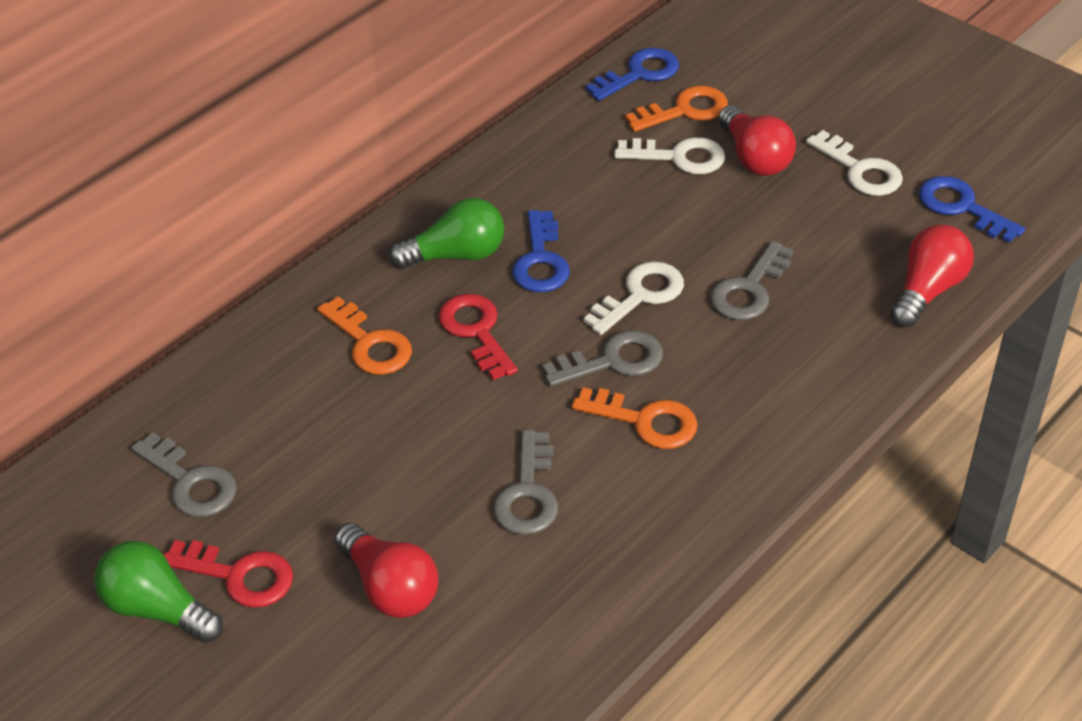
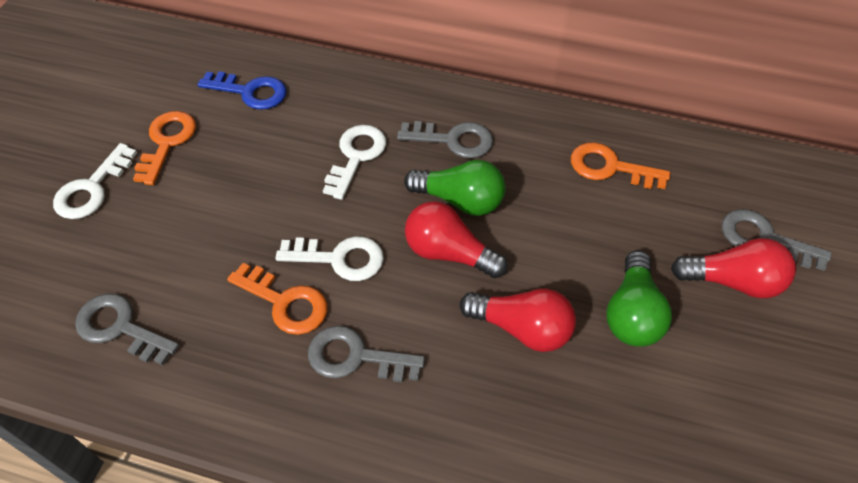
blue key: 3 -> 1
red key: 2 -> 0

